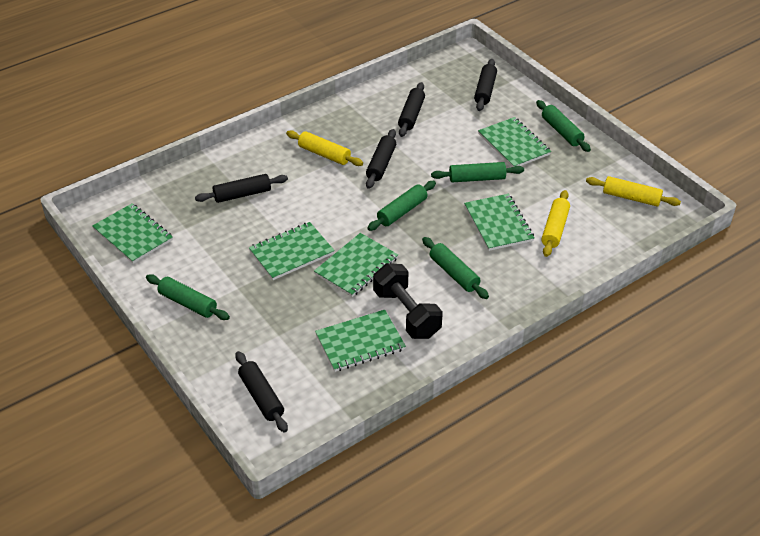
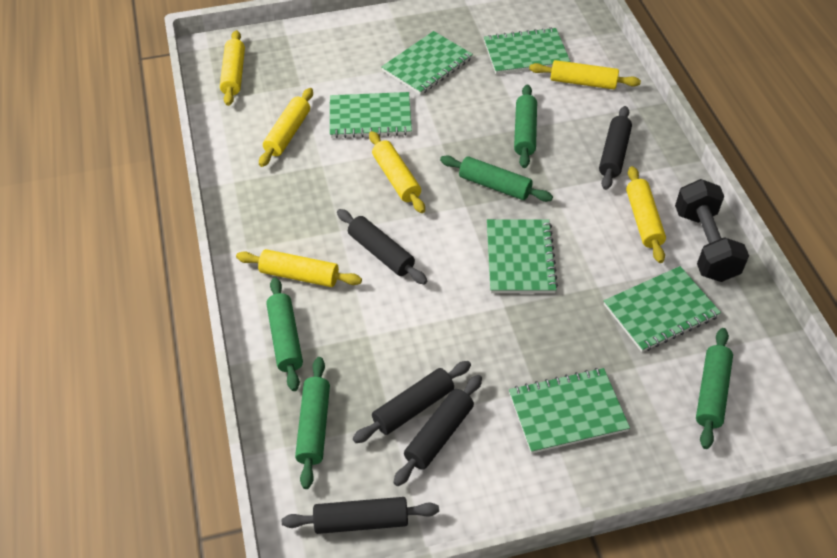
yellow rolling pin: 3 -> 6

